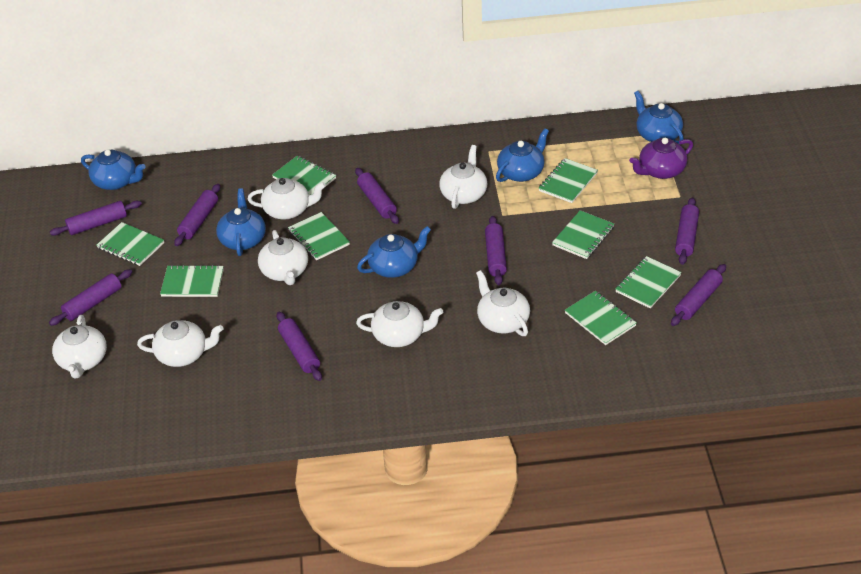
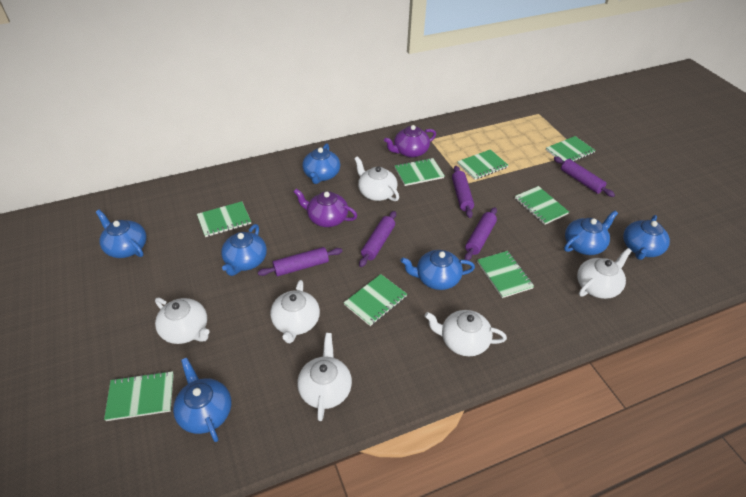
blue teapot: 5 -> 7
purple rolling pin: 8 -> 5
purple teapot: 1 -> 2
white teapot: 7 -> 6

